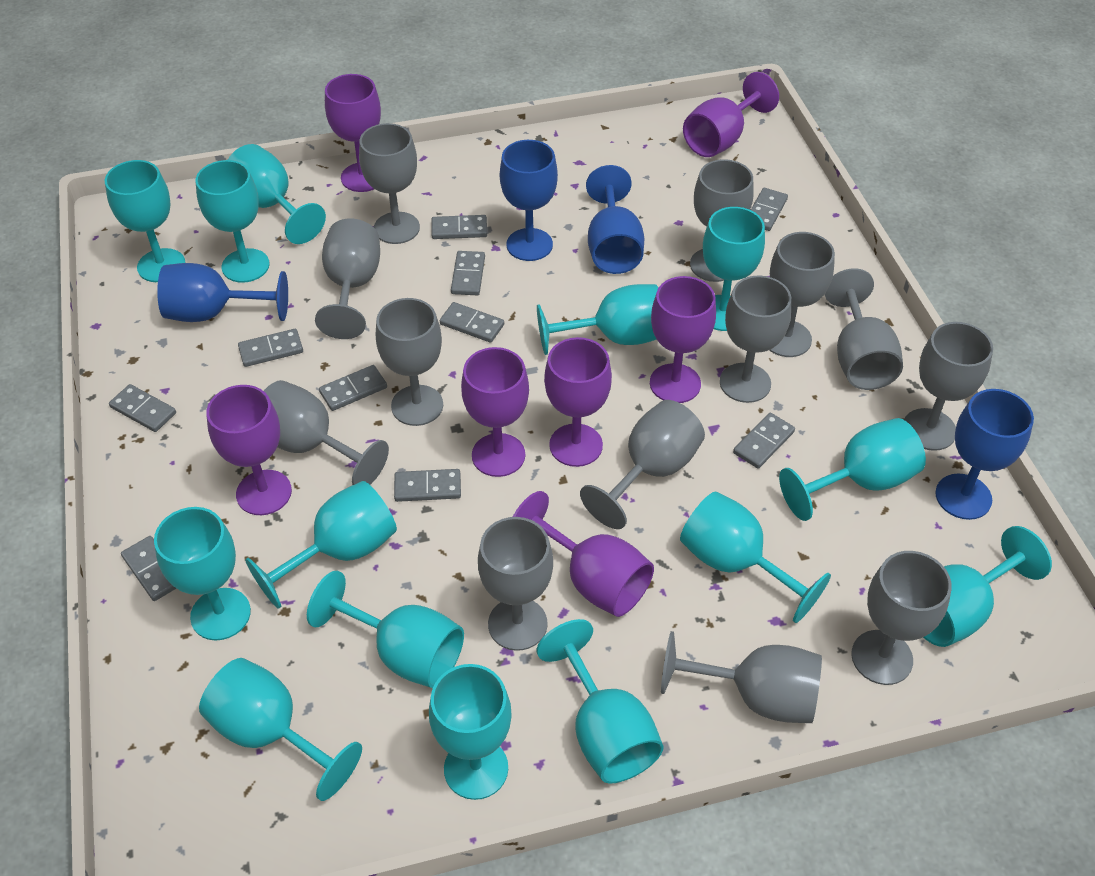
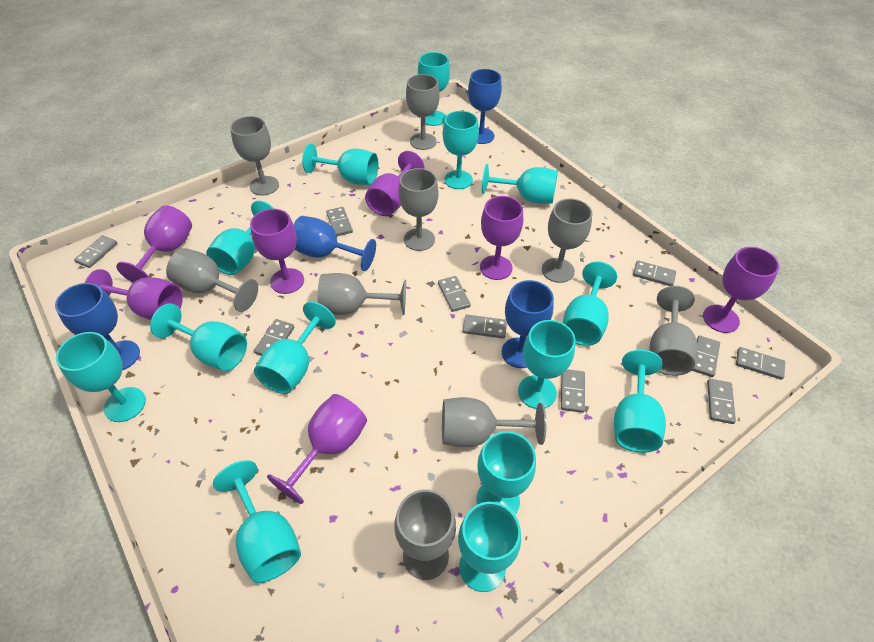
grey goblet: 13 -> 9

